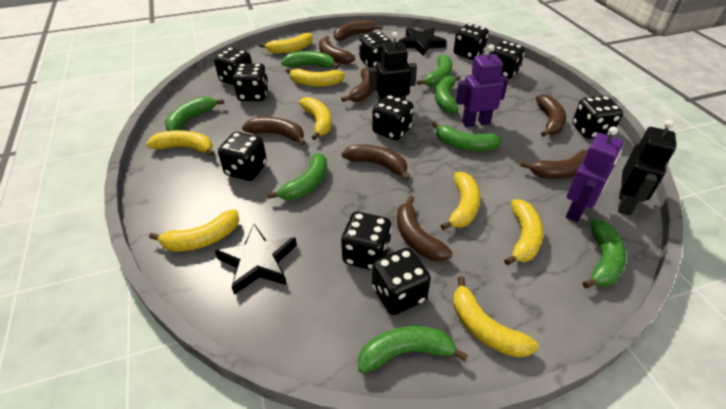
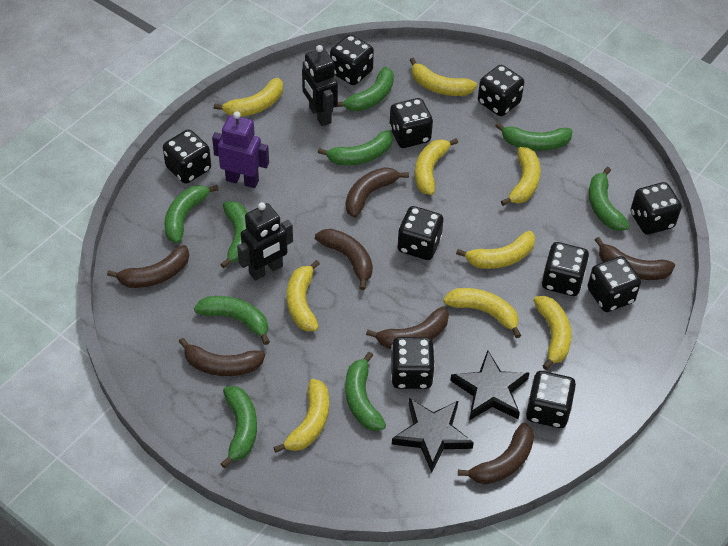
brown banana: 8 -> 7
green banana: 8 -> 9
purple robot: 2 -> 1
yellow banana: 8 -> 9

